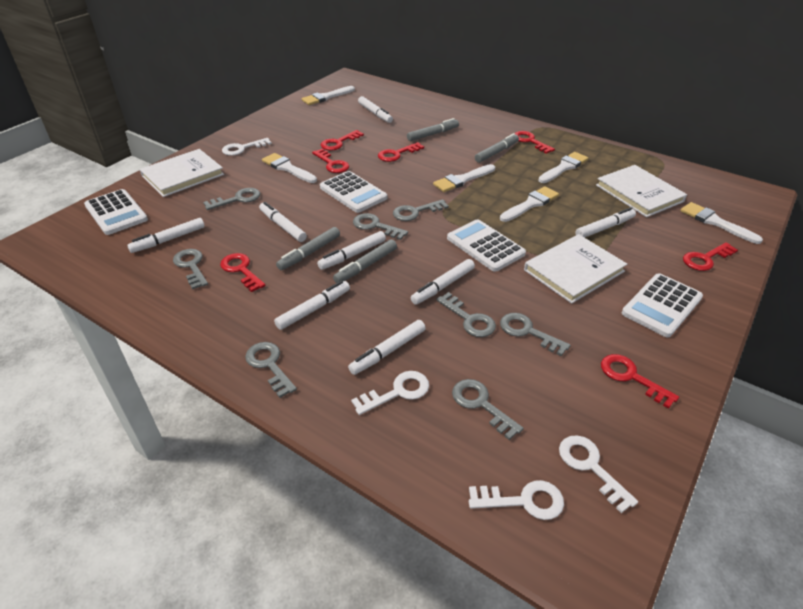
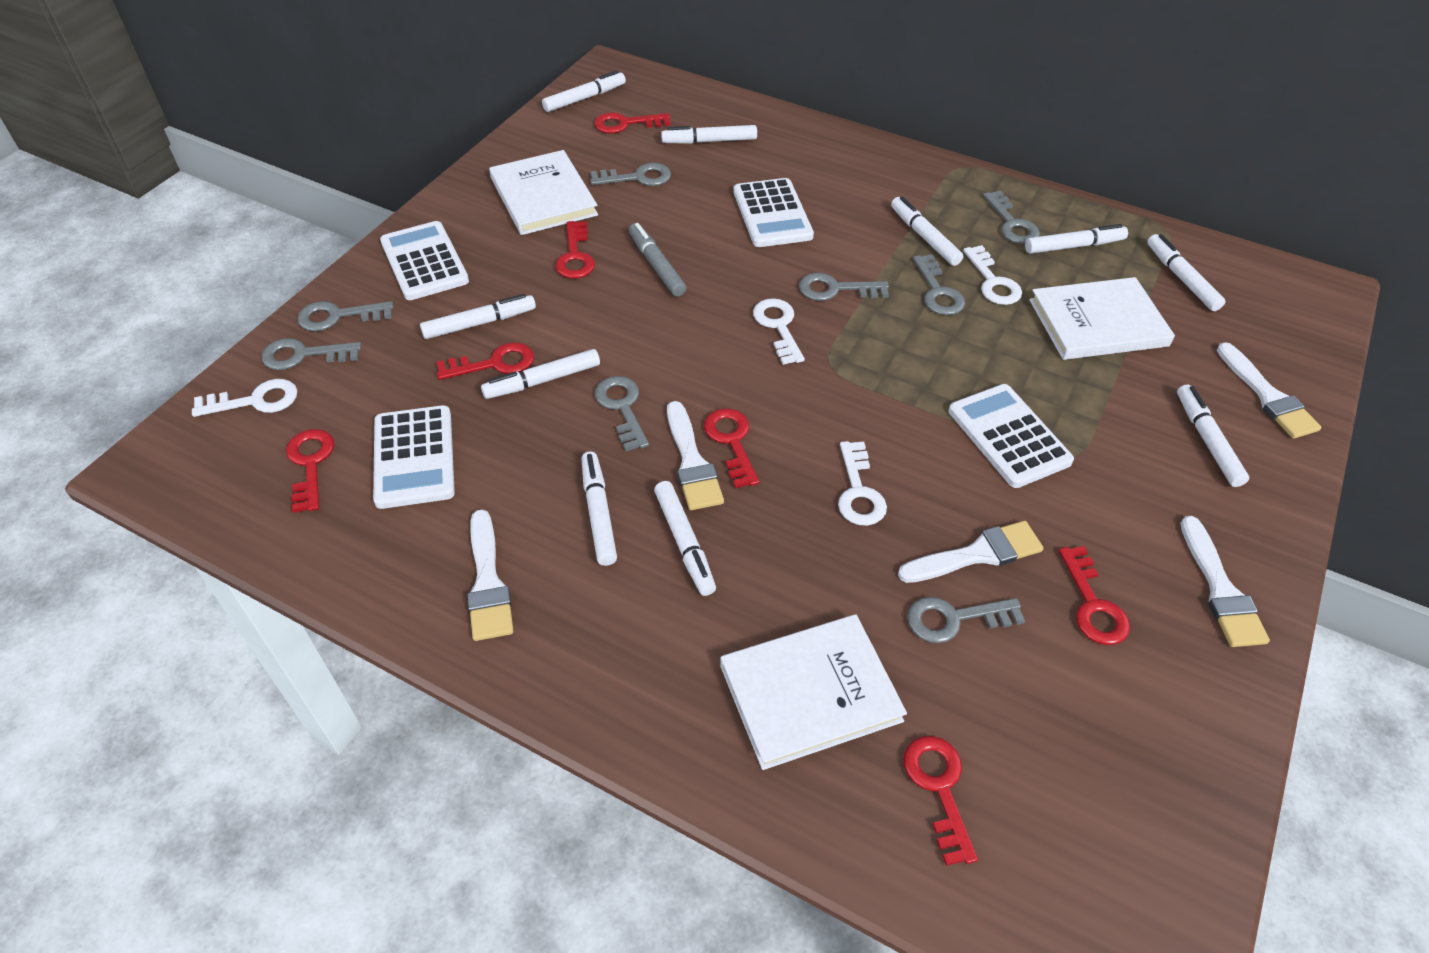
grey marker: 4 -> 1
white brush: 6 -> 5
white marker: 8 -> 10

